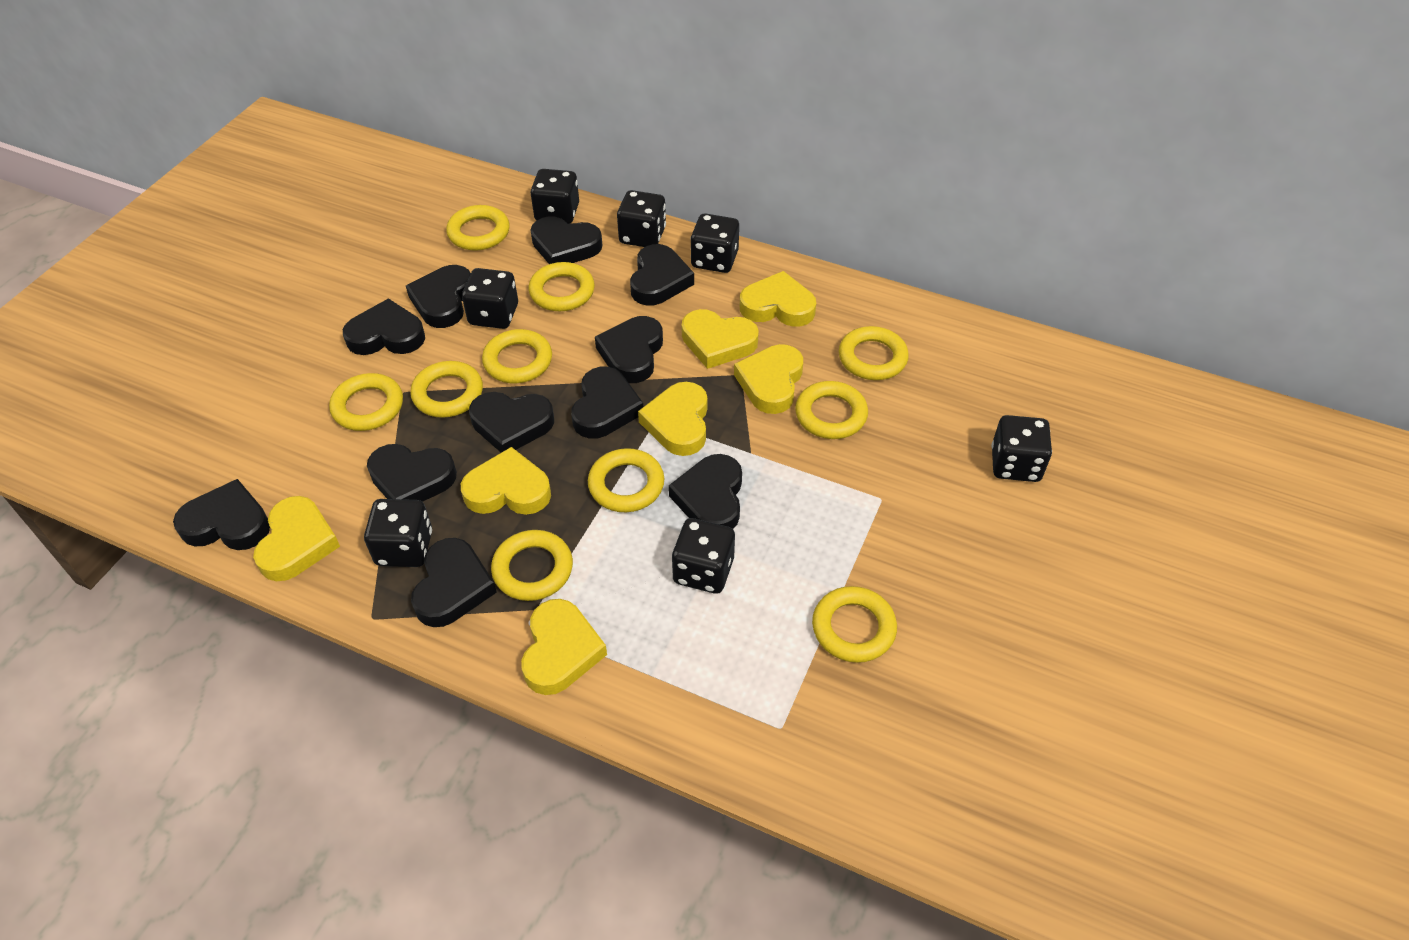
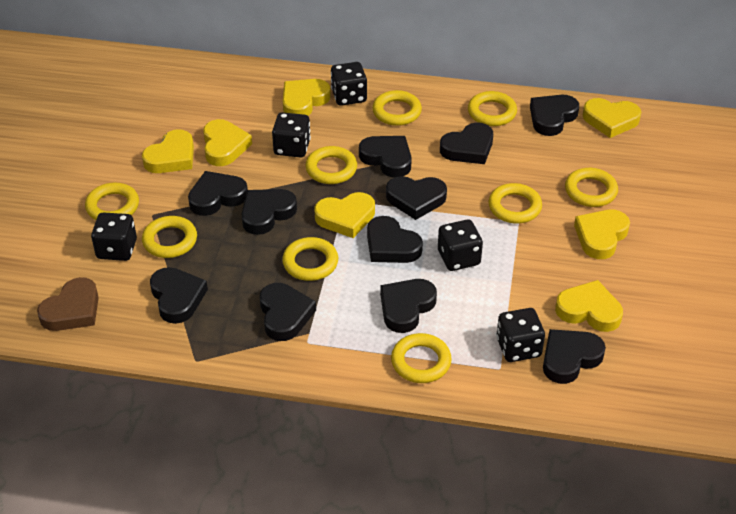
black dice: 7 -> 5
brown heart: 0 -> 1
yellow ring: 10 -> 9

